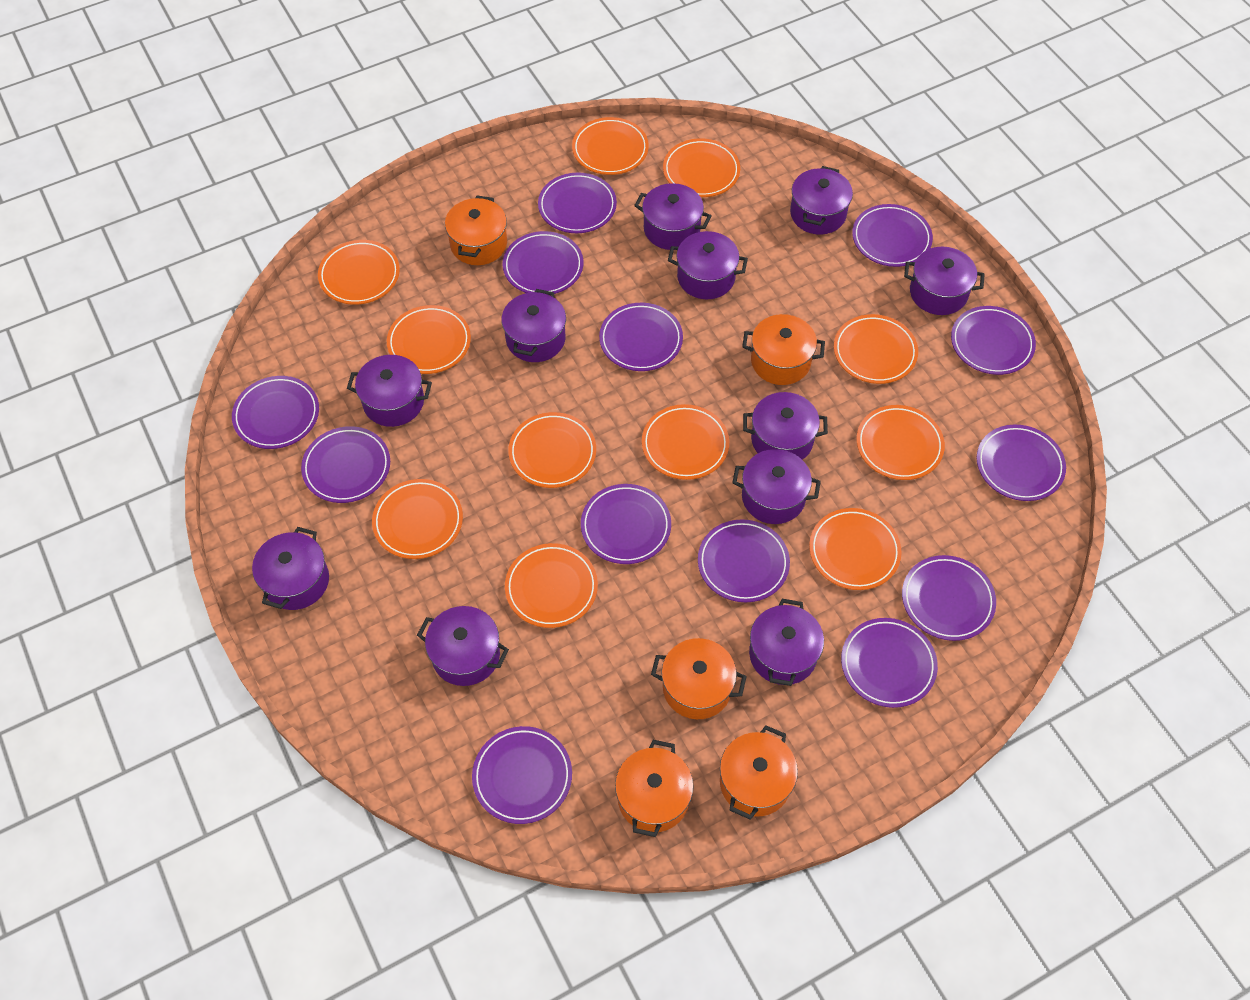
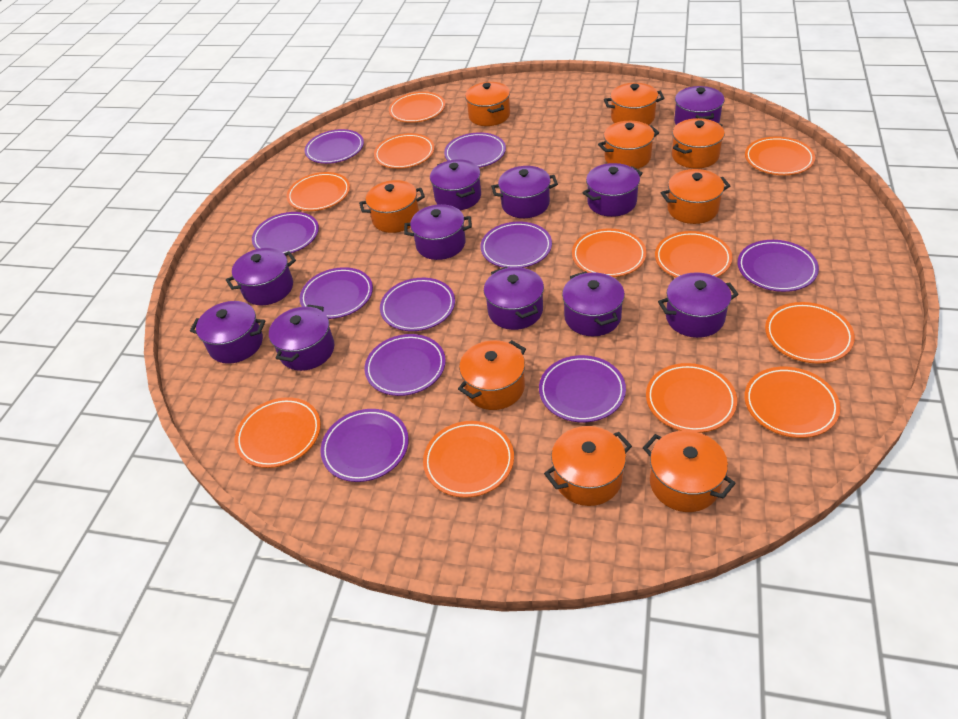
orange pot: 5 -> 9
purple plate: 13 -> 10

